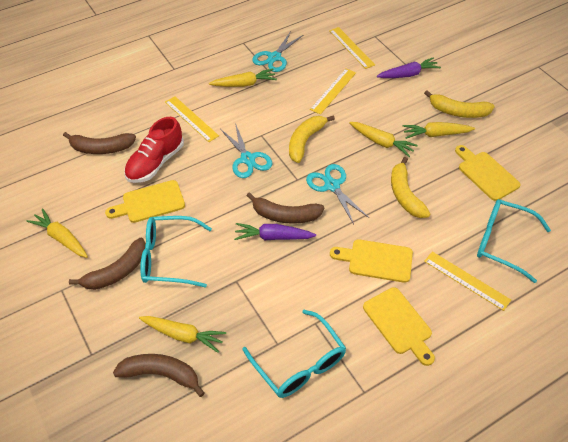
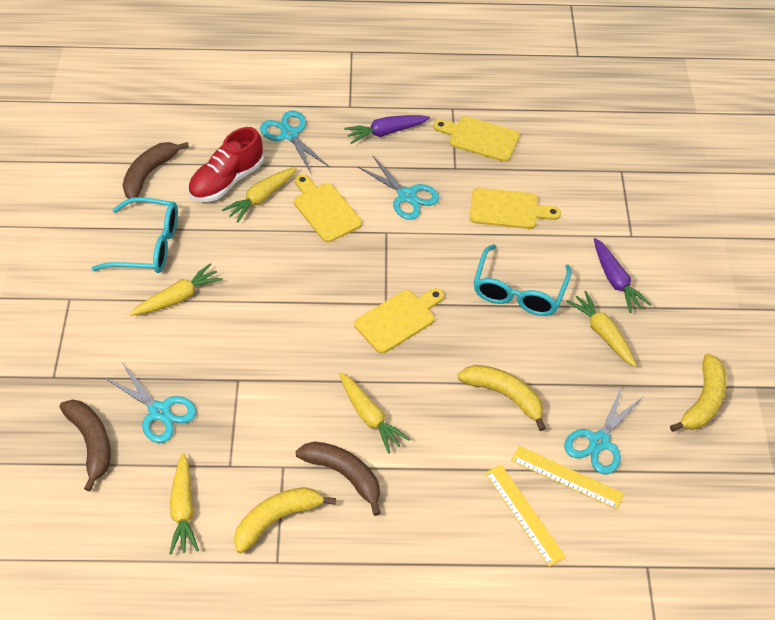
brown banana: 4 -> 3
turquoise glasses: 3 -> 2
turquoise scissors: 3 -> 4
yellow ruler: 4 -> 2

